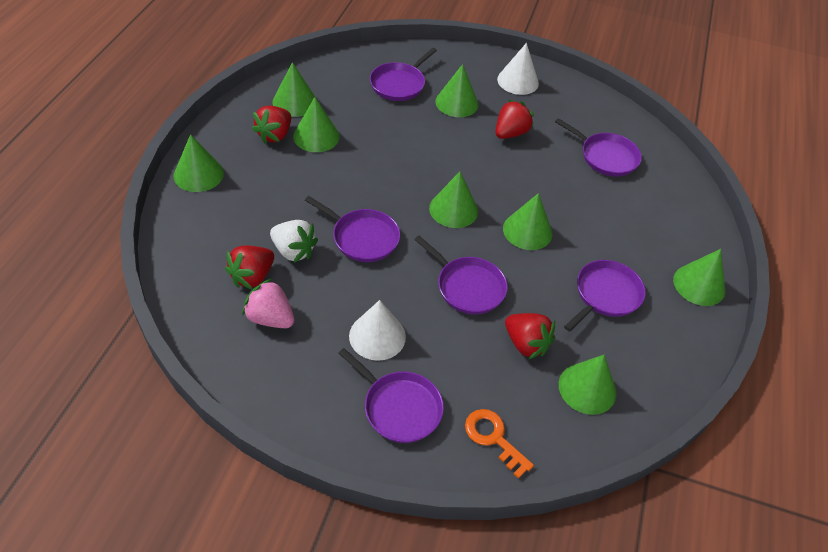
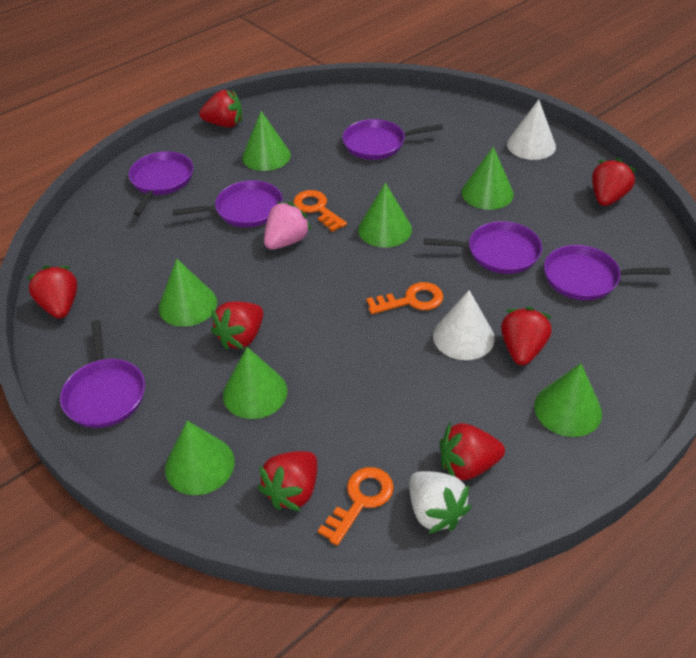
green cone: 8 -> 7
orange key: 1 -> 3
red strawberry: 4 -> 7

